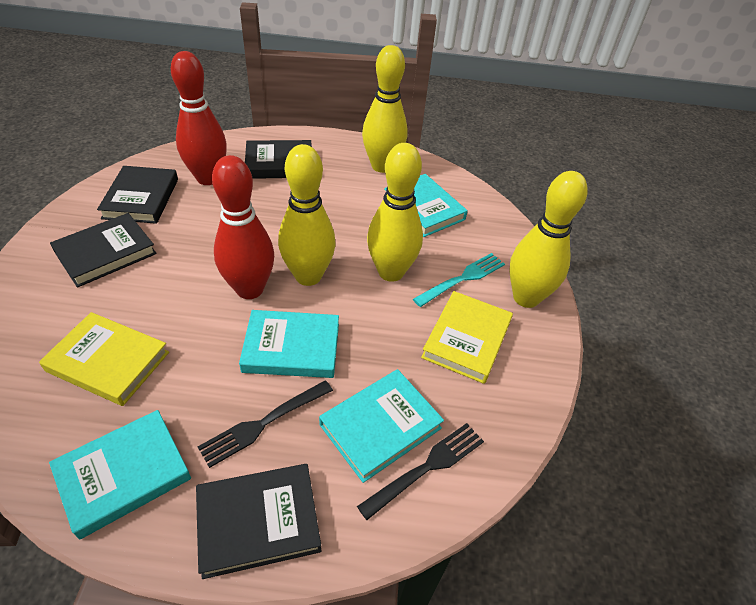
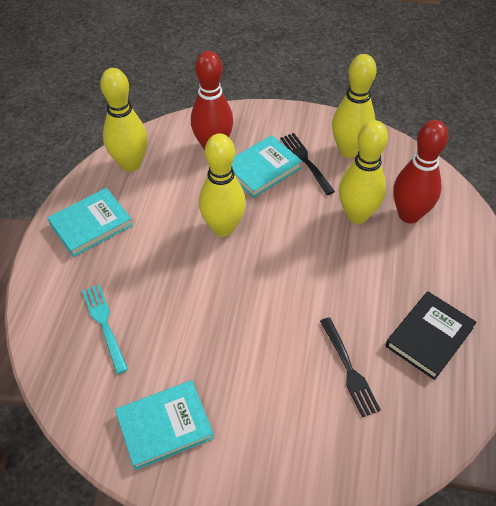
black book: 4 -> 1
turquoise book: 4 -> 3
yellow book: 2 -> 0

